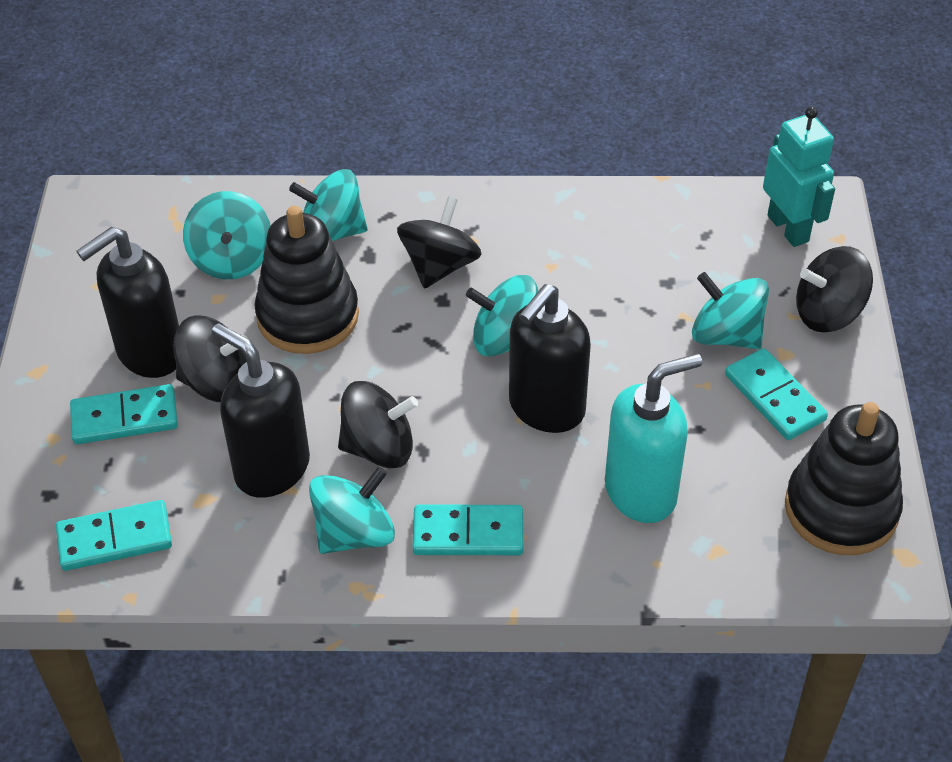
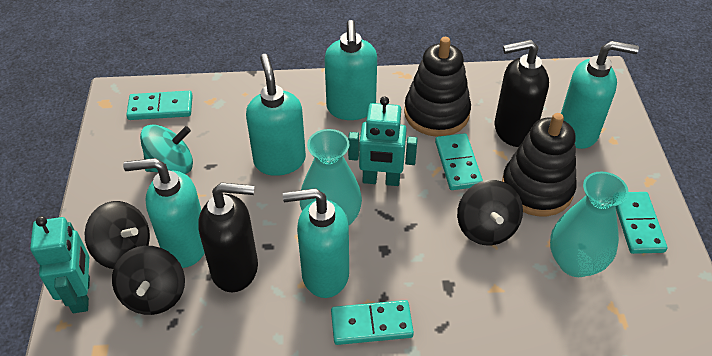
black soap dispenser: 3 -> 2
black spinning top: 4 -> 3
turquoise robot: 1 -> 2
turquoise soap dispenser: 1 -> 5
turquoise spinning top: 5 -> 1
turquoise vase: 0 -> 2

